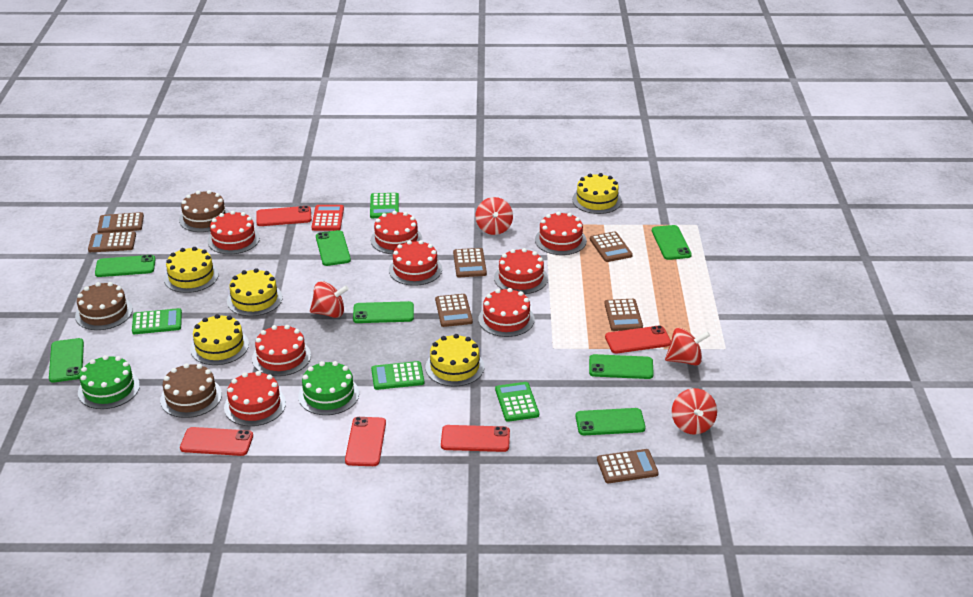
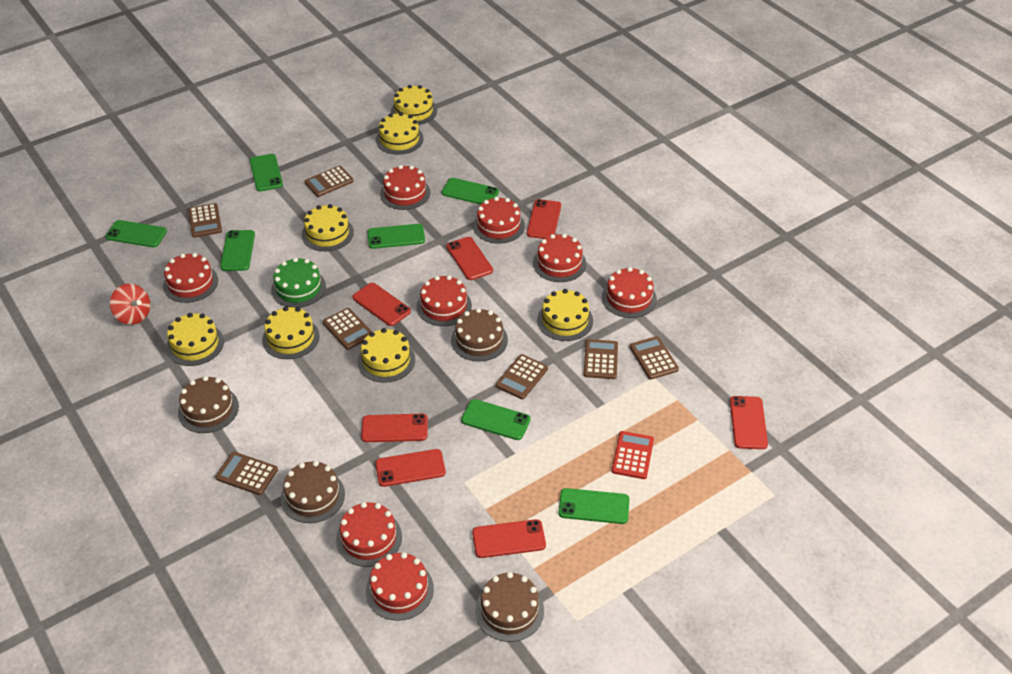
brown cake: 3 -> 4
green cake: 2 -> 1
green calculator: 4 -> 0
red phone: 5 -> 7
red spinning top: 4 -> 1
yellow cake: 5 -> 7

